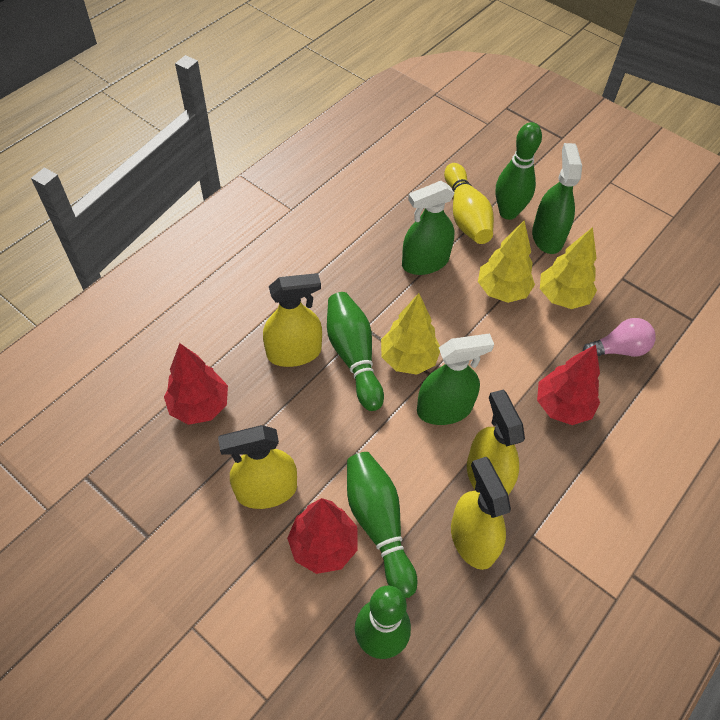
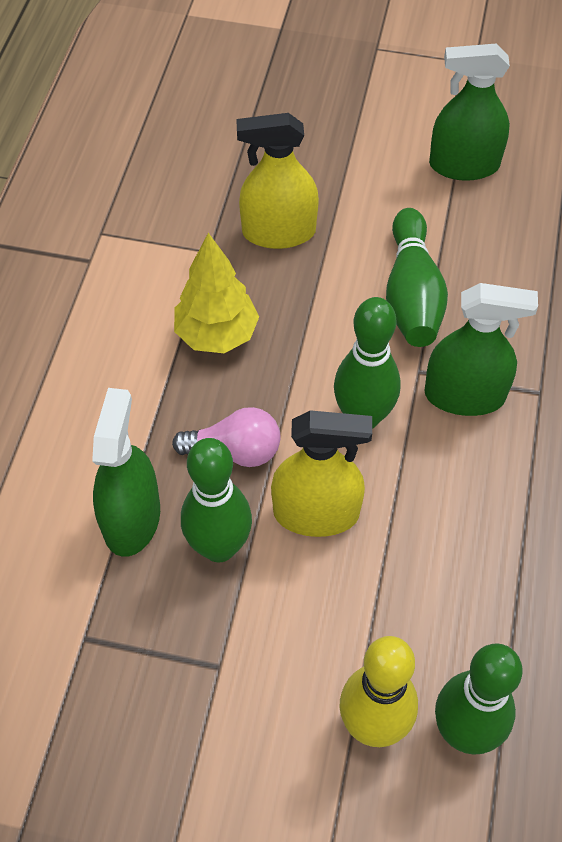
red tree: 3 -> 0
yellow spray bottle: 4 -> 2
yellow tree: 3 -> 1

